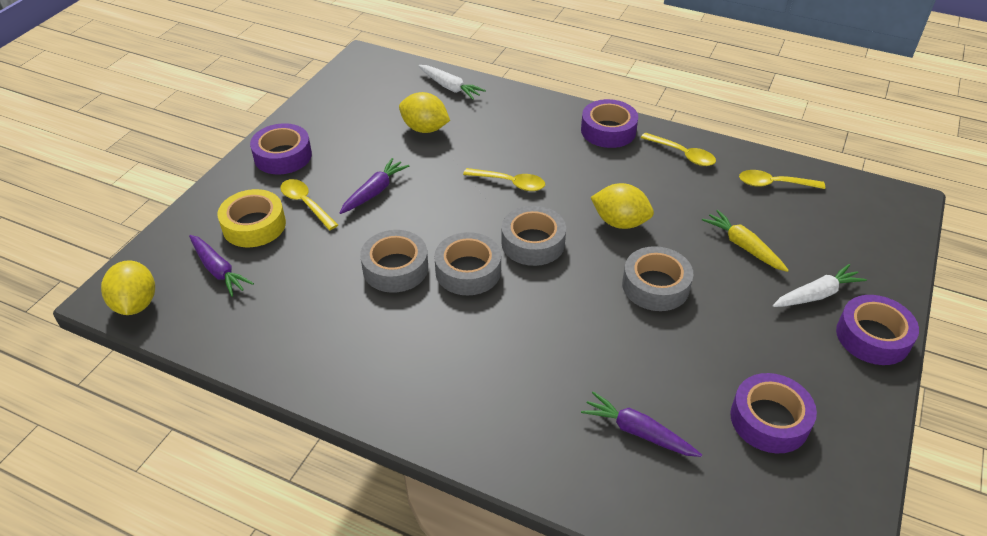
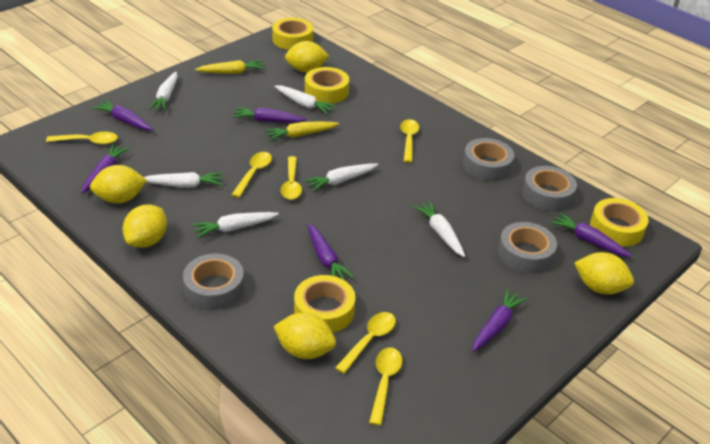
purple carrot: 3 -> 6
purple tape: 4 -> 0
white carrot: 2 -> 6
yellow carrot: 1 -> 2
yellow lemon: 3 -> 5
yellow spoon: 4 -> 6
yellow tape: 1 -> 4

